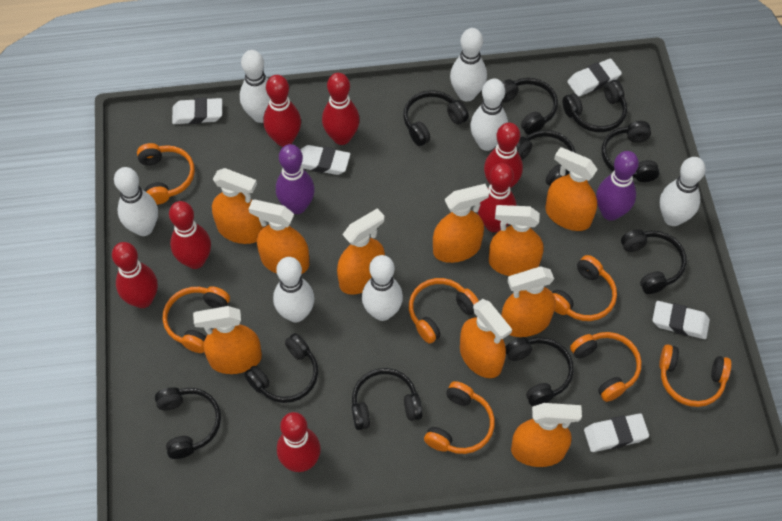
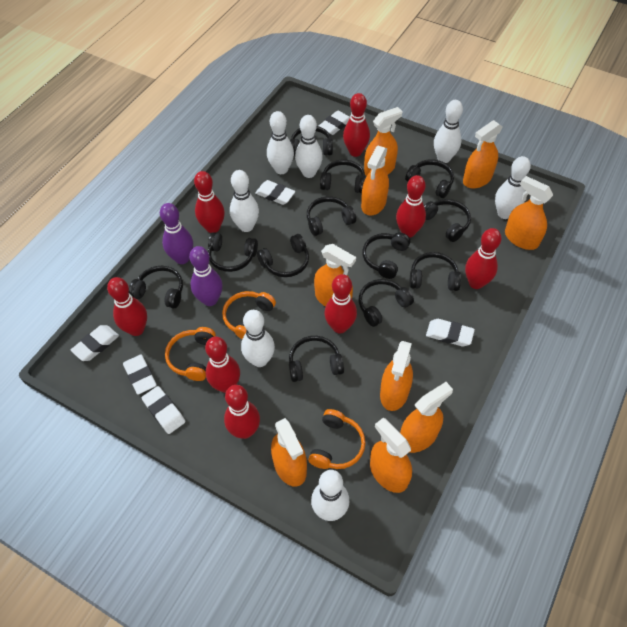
black headphones: 10 -> 12
orange headphones: 7 -> 3
orange spray bottle: 10 -> 9
red bowling pin: 7 -> 8
white eraser: 5 -> 6

